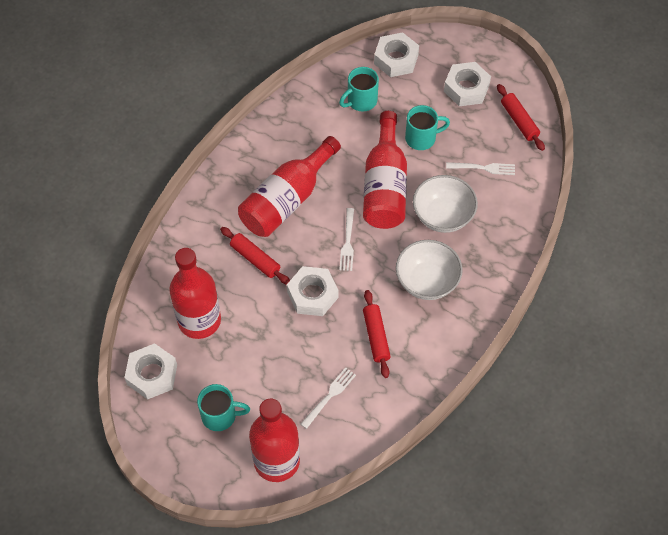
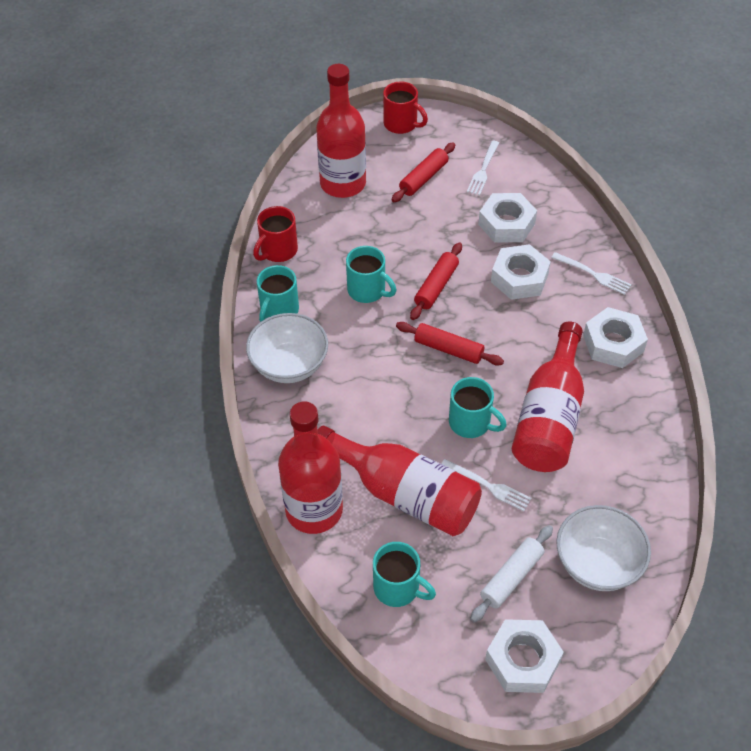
red mug: 0 -> 2
turquoise mug: 3 -> 4
white rolling pin: 0 -> 1

